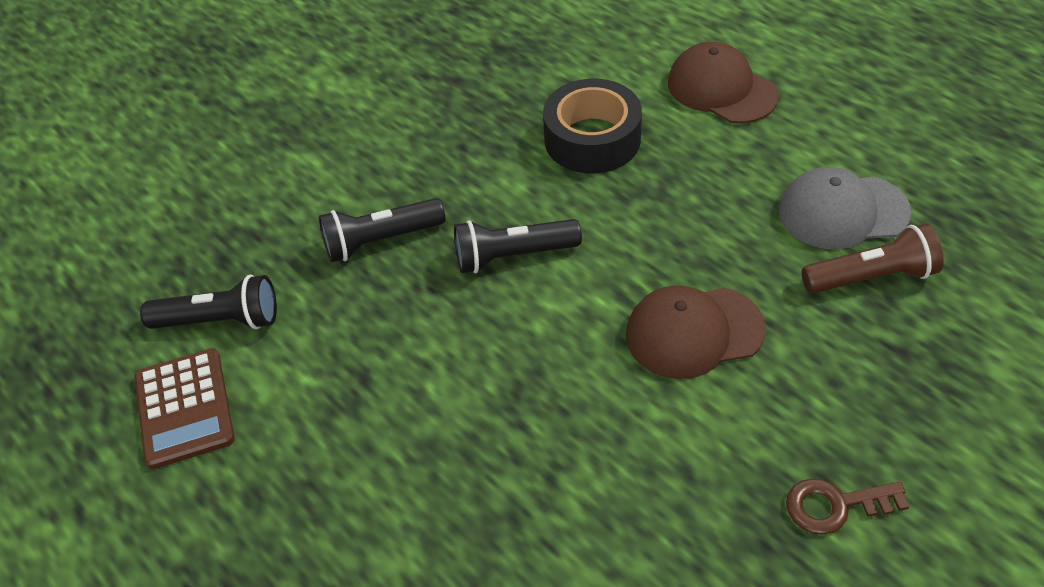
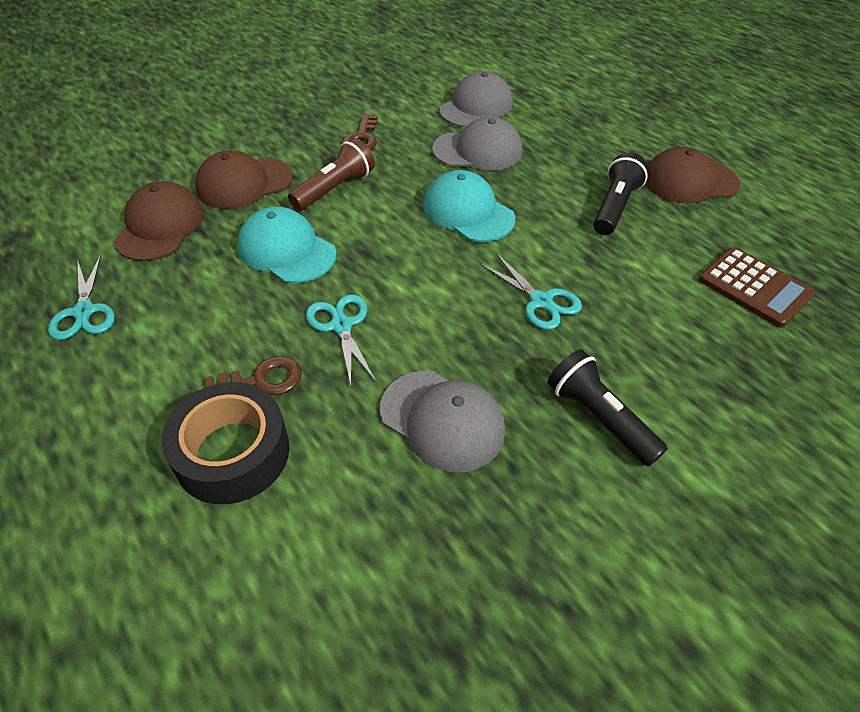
black flashlight: 3 -> 2
brown cap: 2 -> 3
brown key: 1 -> 2
grey cap: 1 -> 3
turquoise cap: 0 -> 2
turquoise scissors: 0 -> 3

